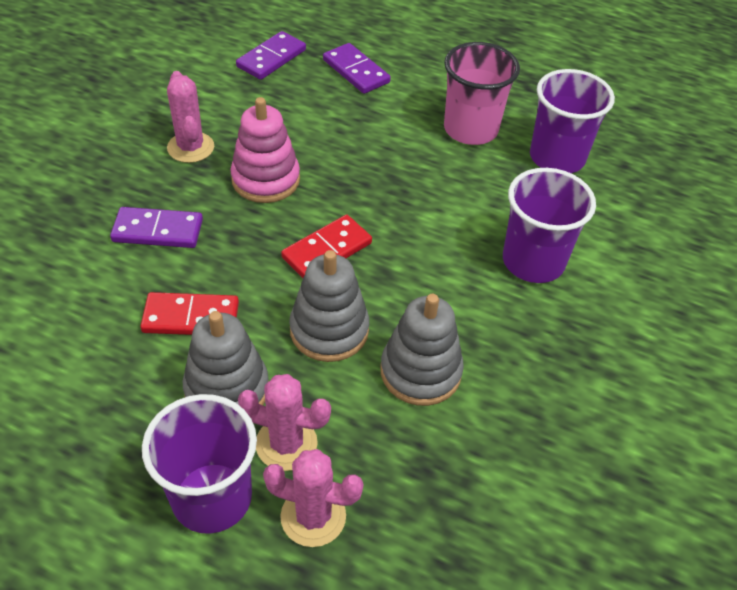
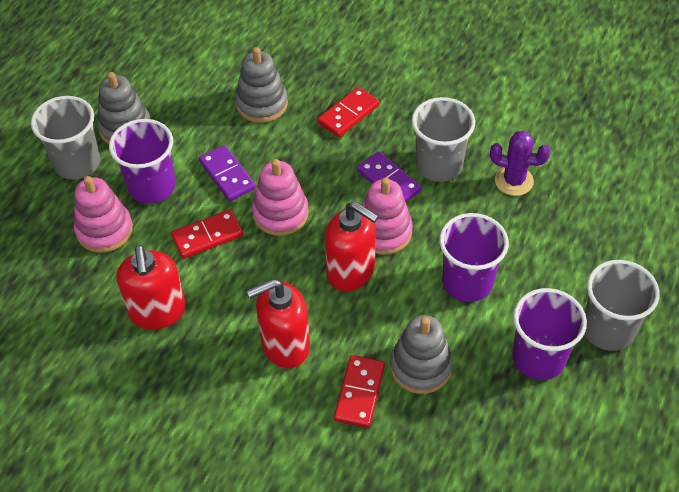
grey cup: 0 -> 3
pink cactus: 3 -> 0
pink cup: 1 -> 0
pink stacking toy: 1 -> 3
purple cactus: 0 -> 1
purple domino: 3 -> 2
red domino: 2 -> 3
red soap dispenser: 0 -> 3

